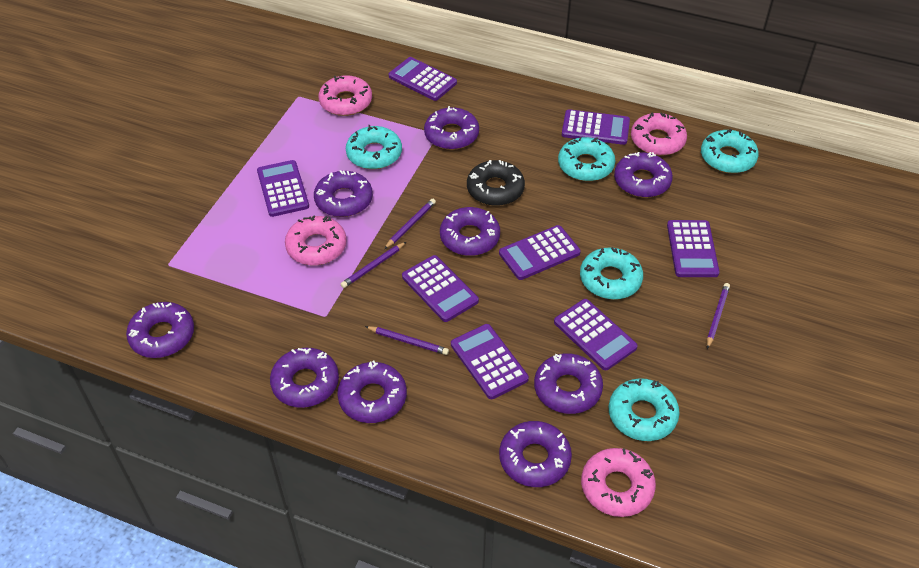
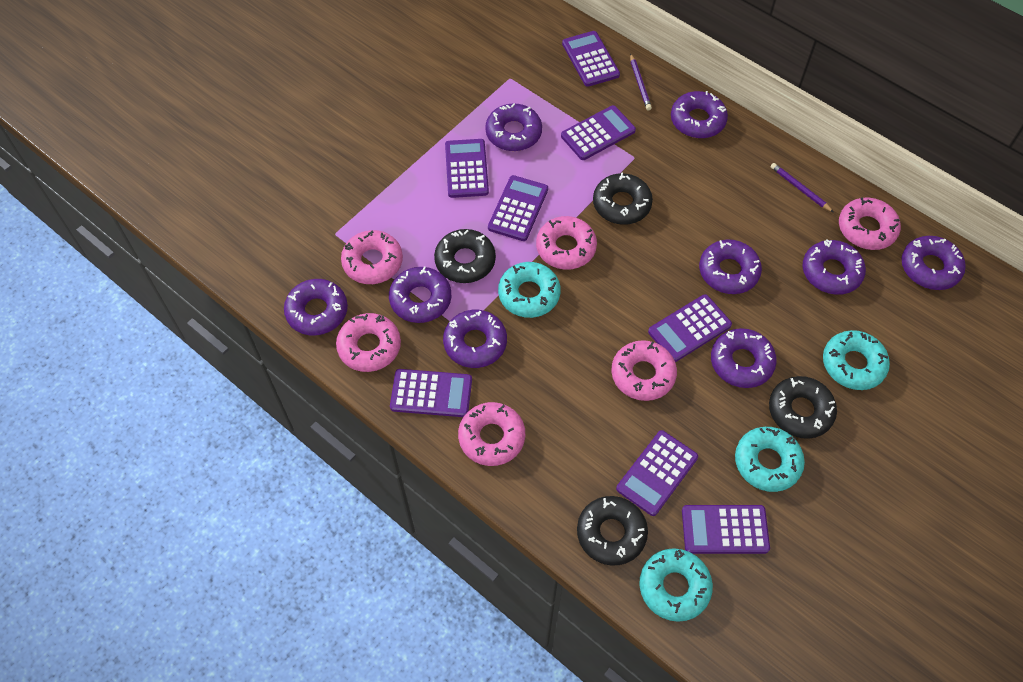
black donut: 1 -> 4
pink donut: 4 -> 6
purple pencil: 4 -> 2
turquoise donut: 5 -> 4

